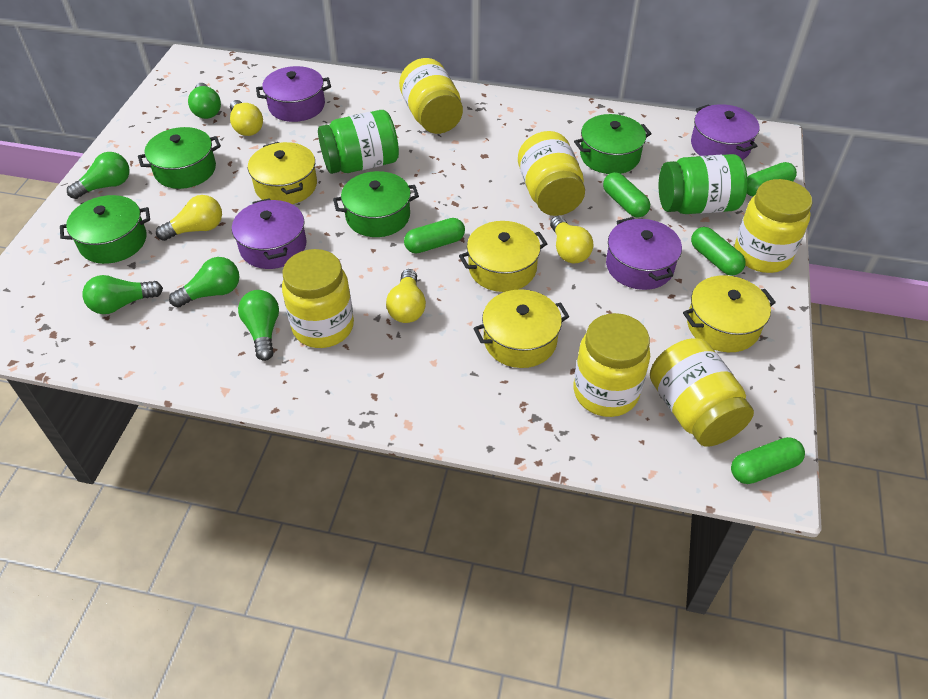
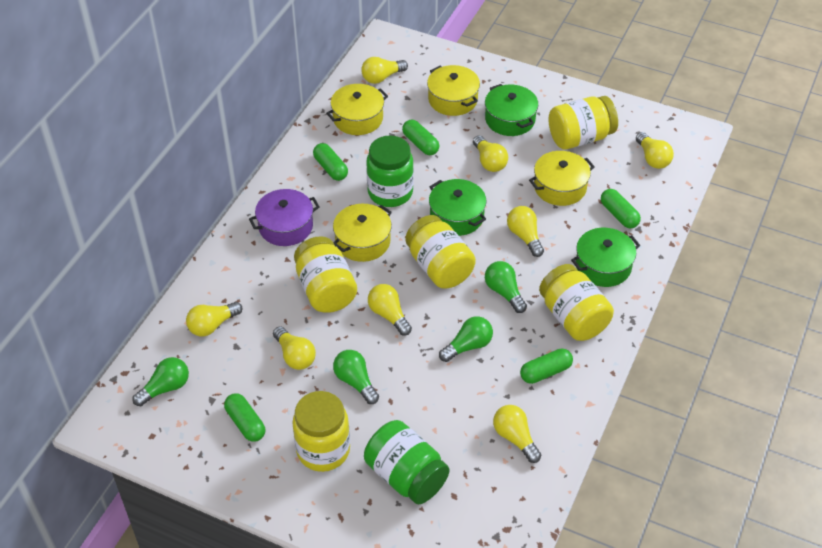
green light bulb: 5 -> 4
green pot: 4 -> 3
purple pot: 4 -> 1
yellow jar: 6 -> 5
yellow light bulb: 4 -> 8

